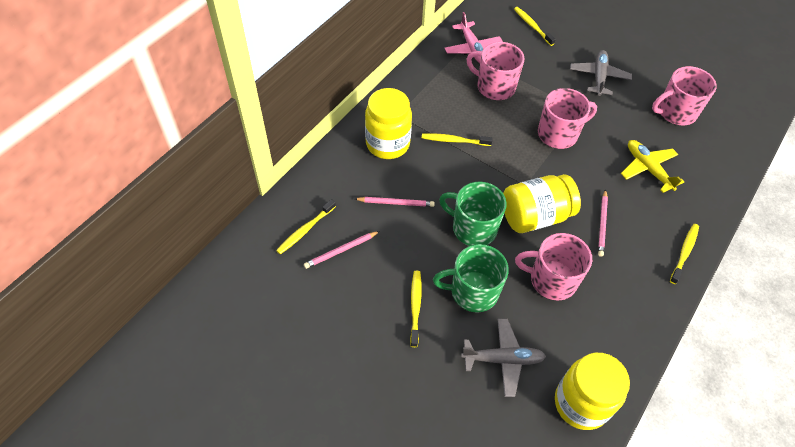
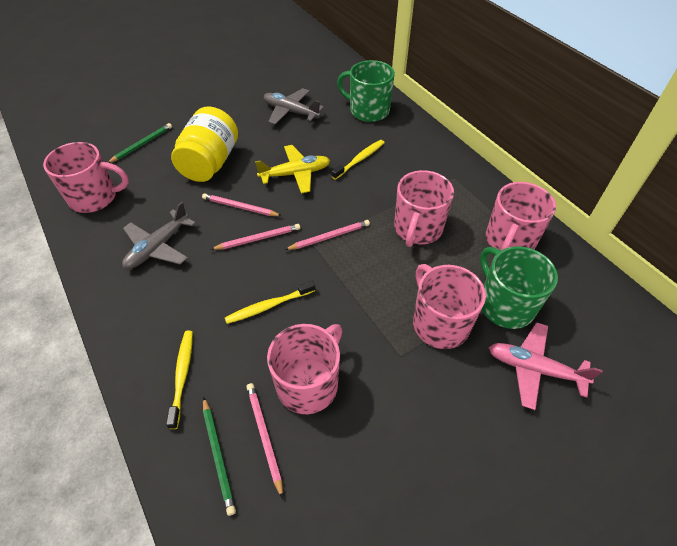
green pencil: 0 -> 2
pink mug: 4 -> 5
pink pencil: 3 -> 4
yellow jar: 3 -> 1
yellow toothbrush: 5 -> 3

